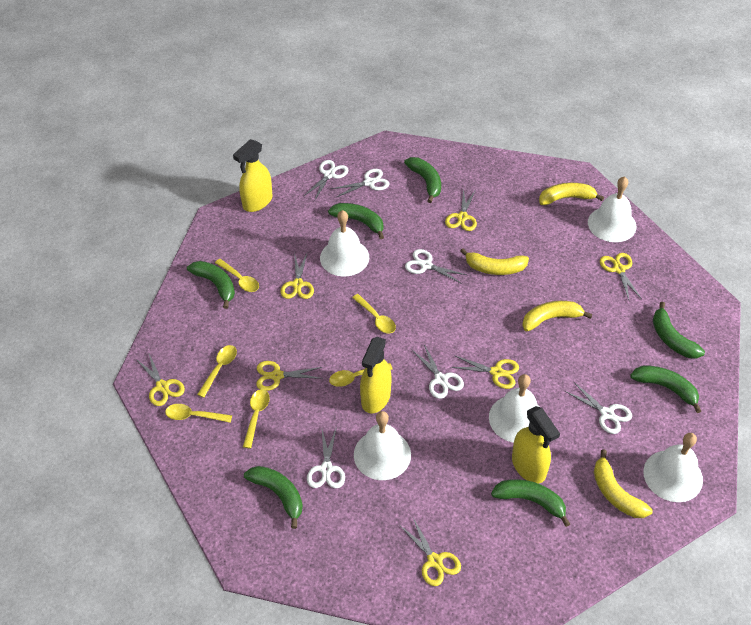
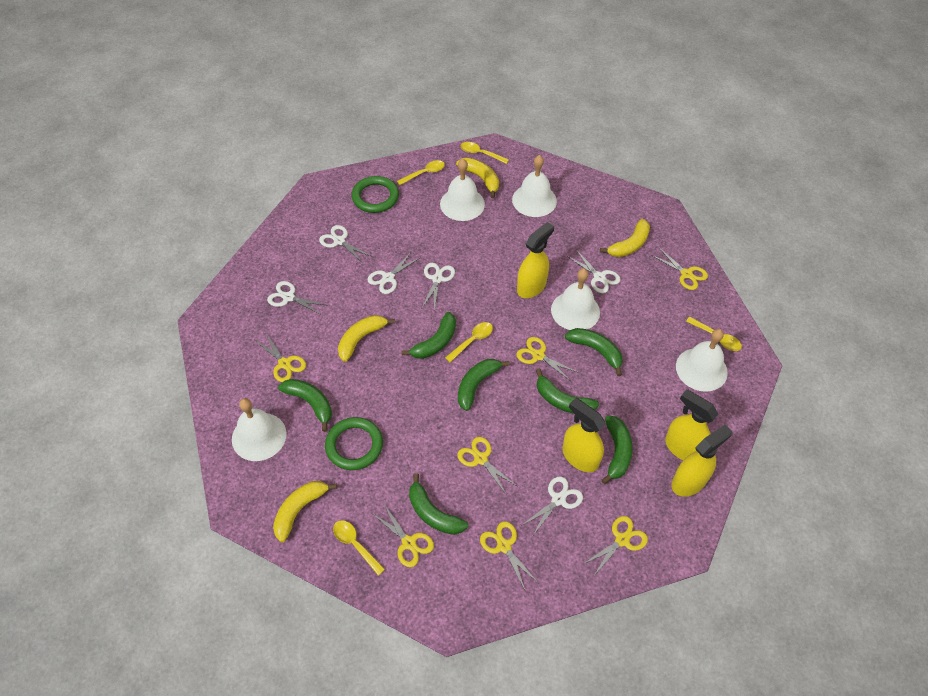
green ring: 0 -> 2
yellow spoon: 6 -> 5
yellow spray bottle: 3 -> 4

